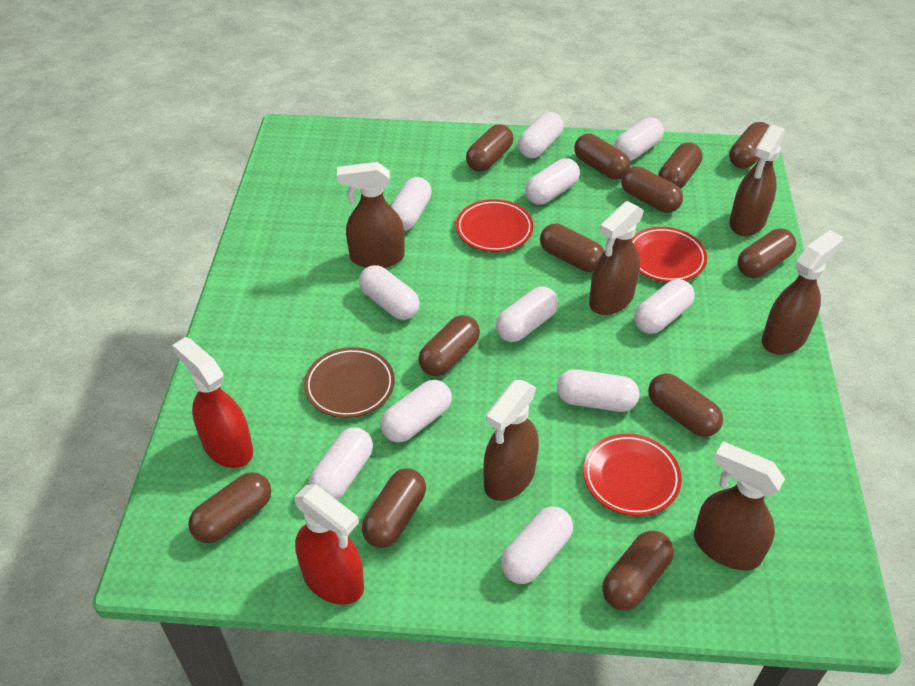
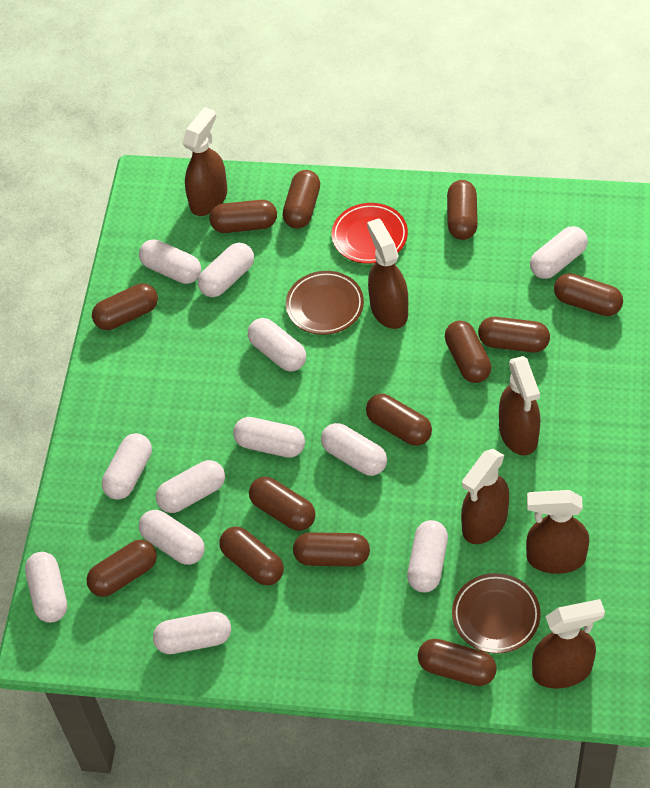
brown capsule: 12 -> 13
brown plate: 1 -> 2
red plate: 3 -> 1
red spray bottle: 2 -> 0
white capsule: 11 -> 12

